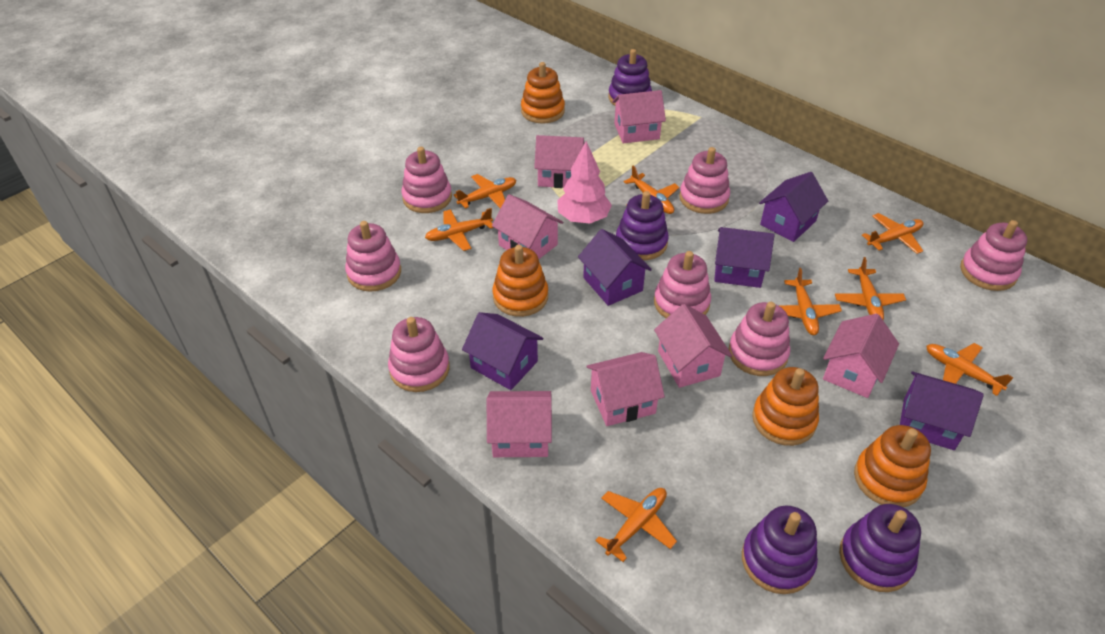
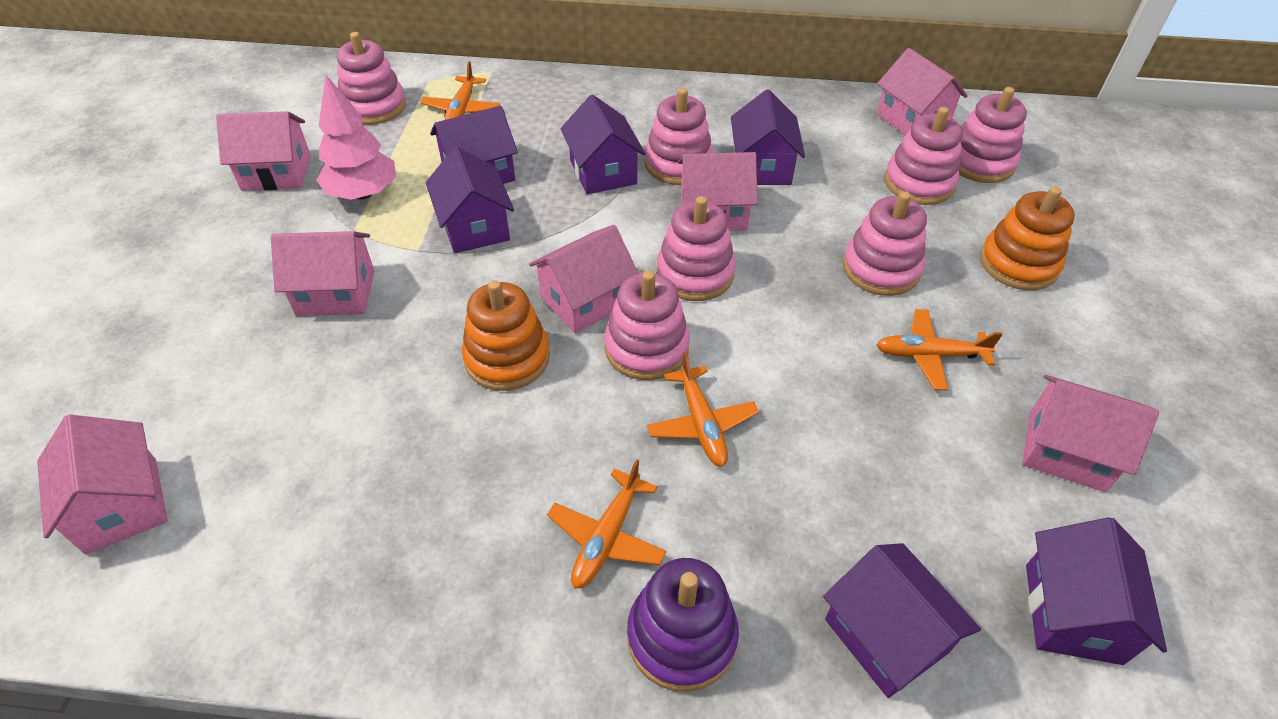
orange plane: 8 -> 4
orange stacking toy: 4 -> 2
purple house: 5 -> 6
purple stacking toy: 4 -> 1

